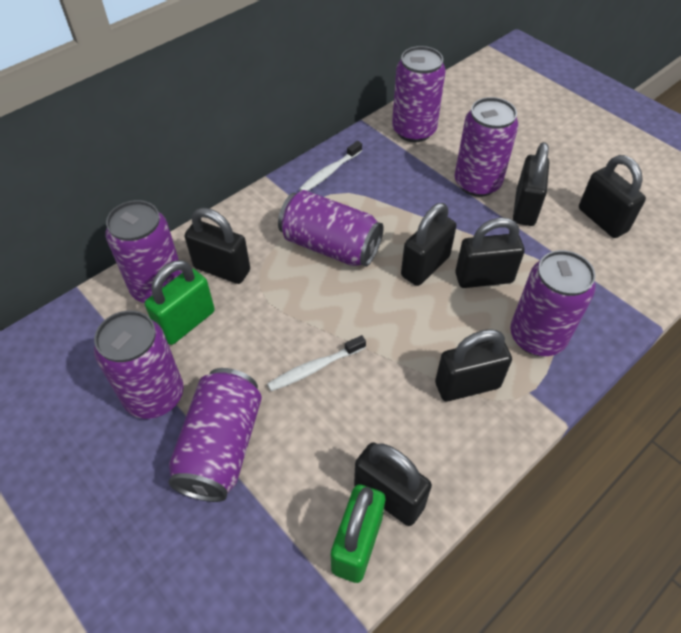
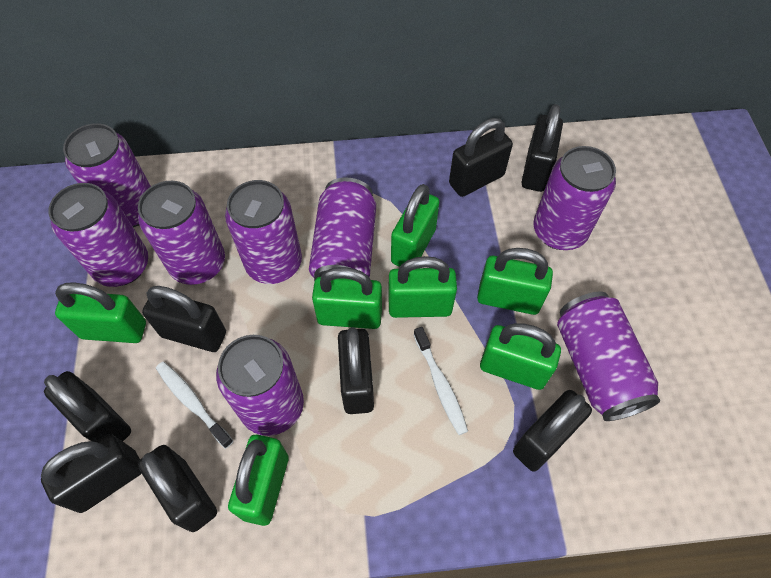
black padlock: 7 -> 8
green padlock: 2 -> 7
purple can: 7 -> 8

